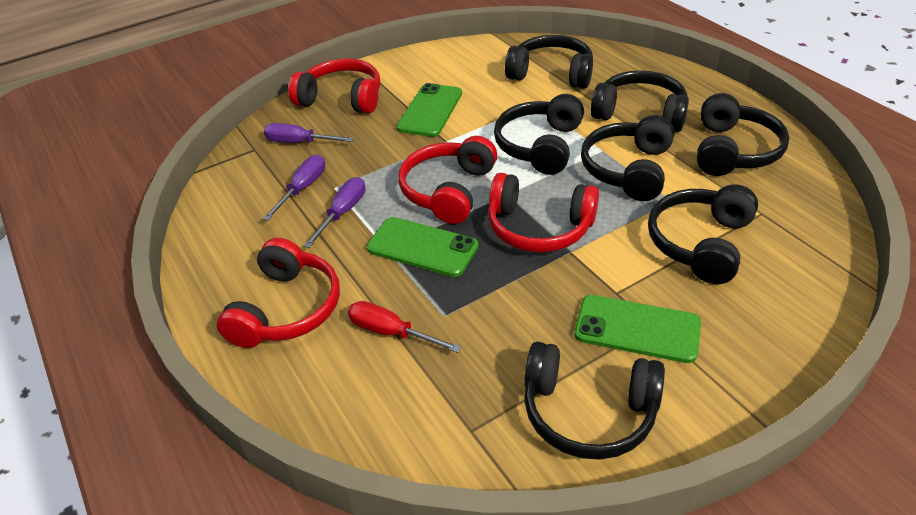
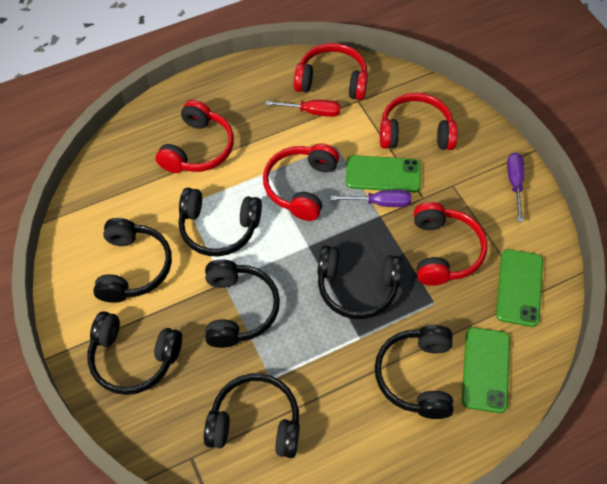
purple screwdriver: 3 -> 2
red headphones: 4 -> 5

